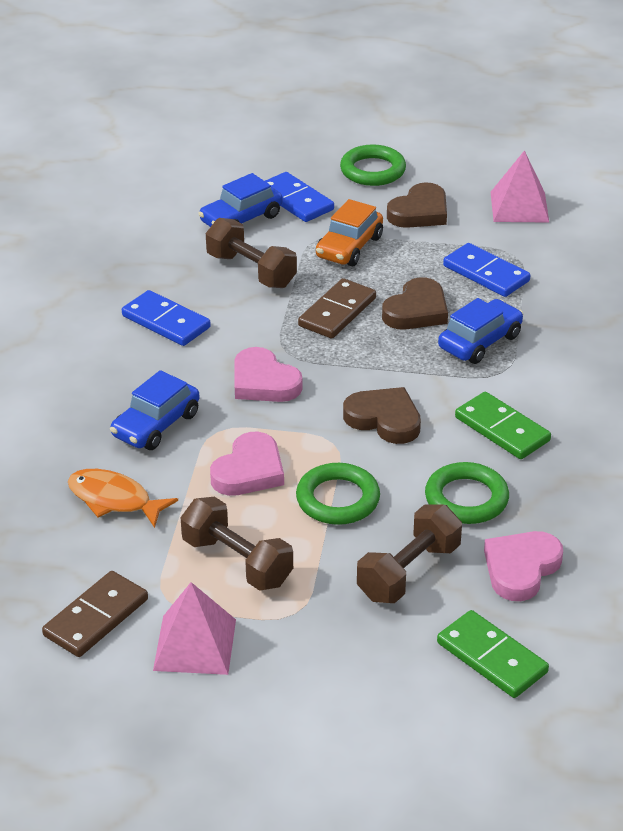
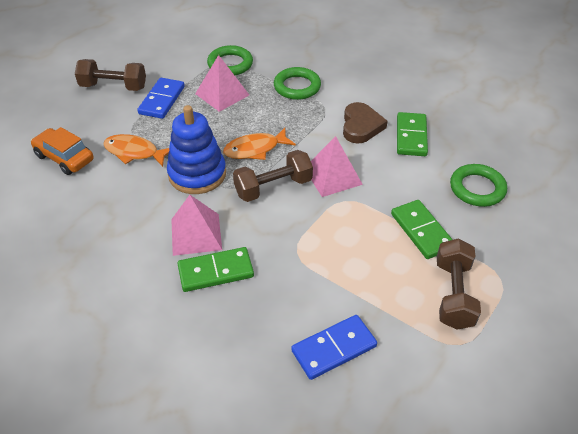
blue car: 3 -> 0
blue domino: 3 -> 2
blue stacking toy: 0 -> 1
brown domino: 2 -> 0
brown heart: 3 -> 1
green domino: 2 -> 3
orange fish: 1 -> 2
pink heart: 3 -> 0
pink pyramid: 2 -> 3

